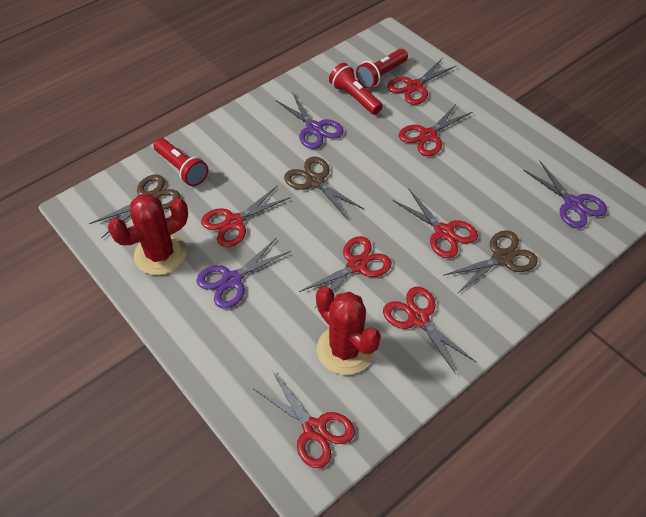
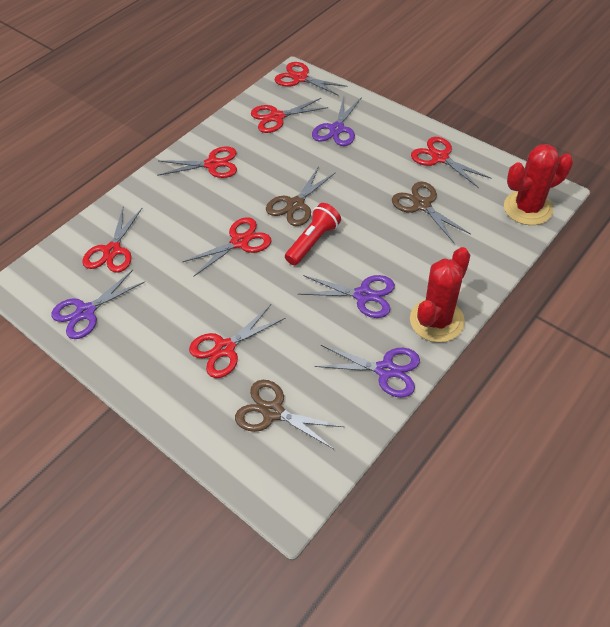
purple scissors: 3 -> 4
red flashlight: 3 -> 1

